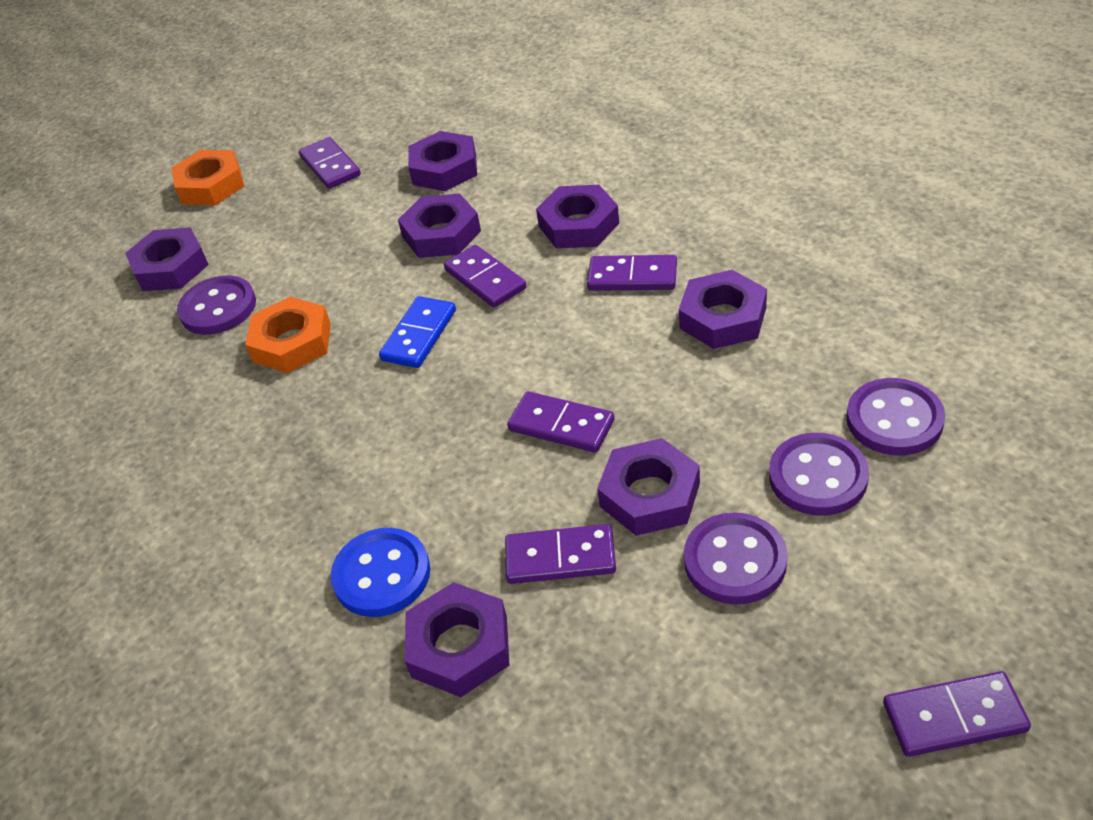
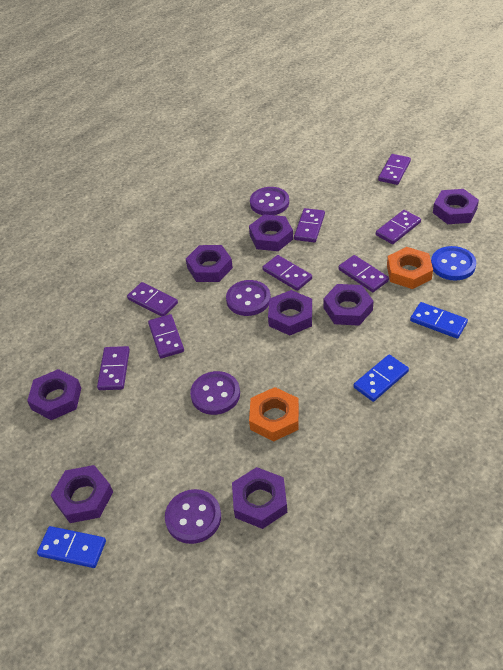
blue domino: 1 -> 3
purple domino: 6 -> 8
purple nut: 7 -> 8

